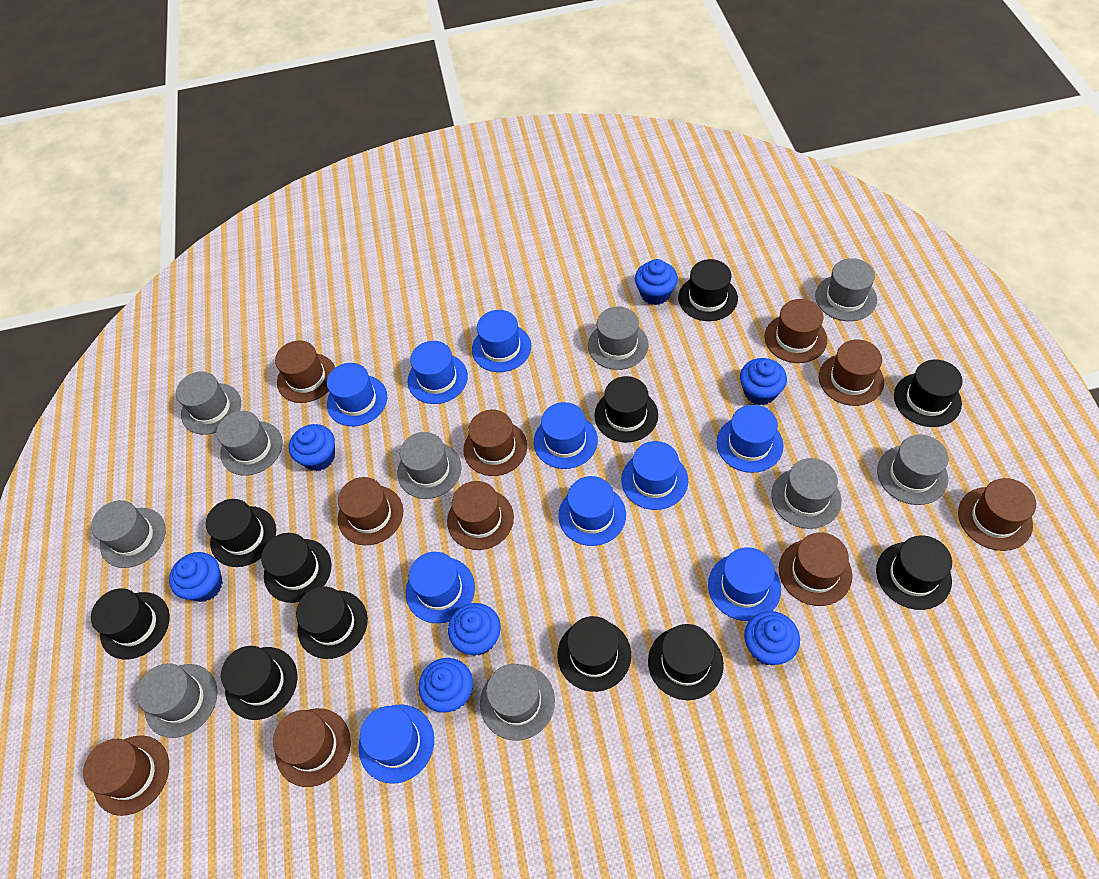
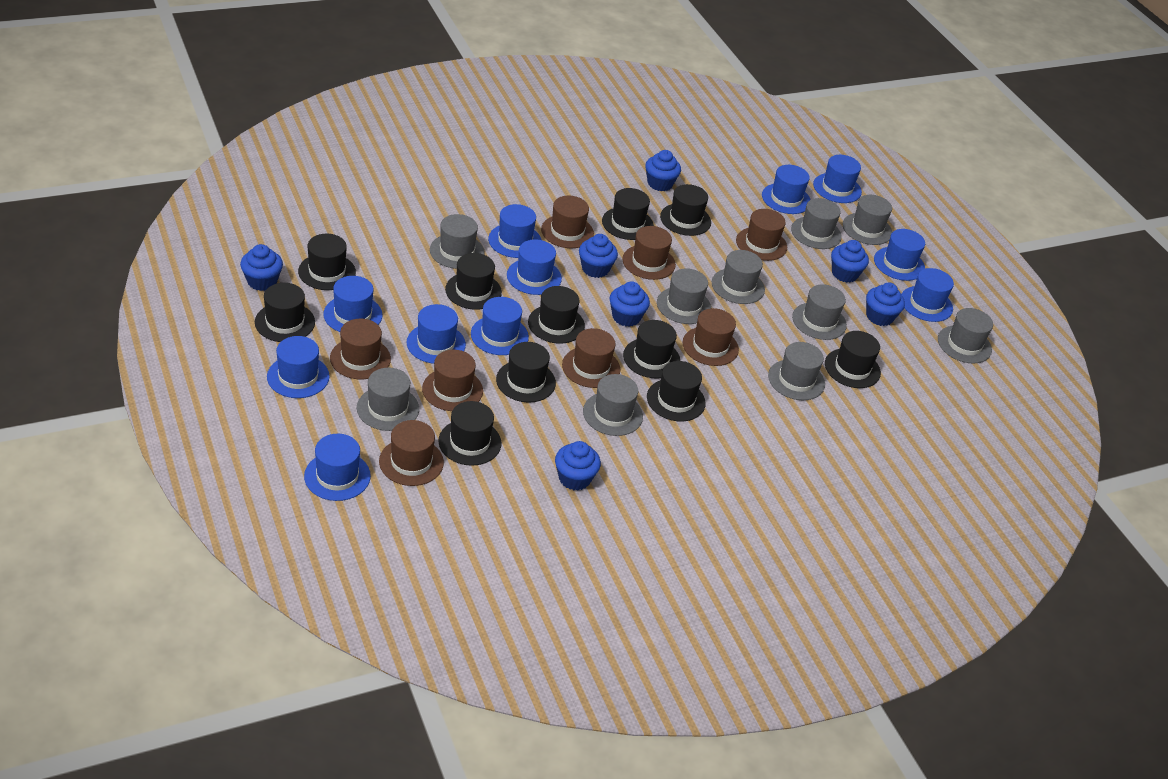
blue hat: 10 -> 11
brown hat: 10 -> 8

